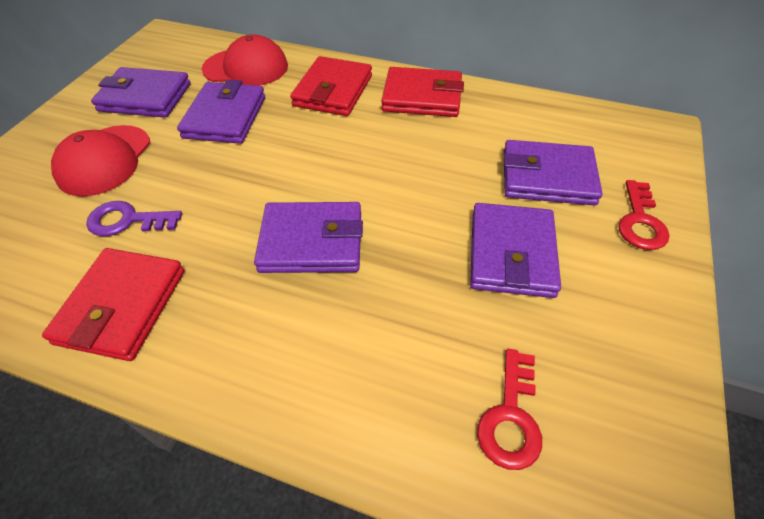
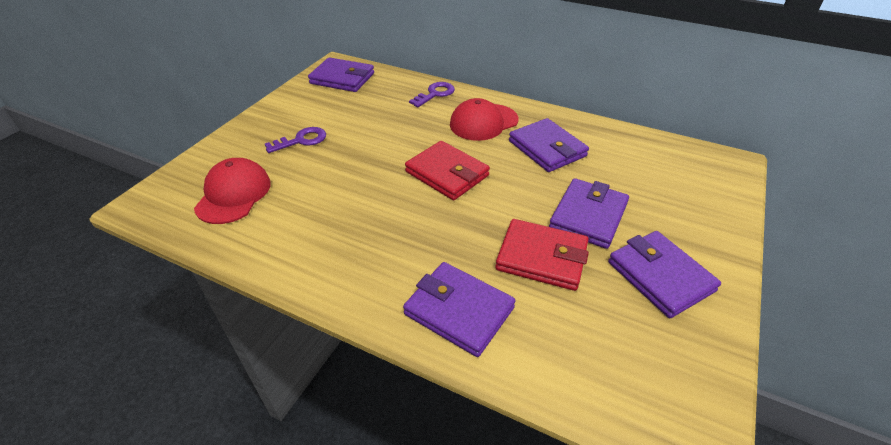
purple key: 1 -> 2
red key: 2 -> 0
red wallet: 3 -> 2

